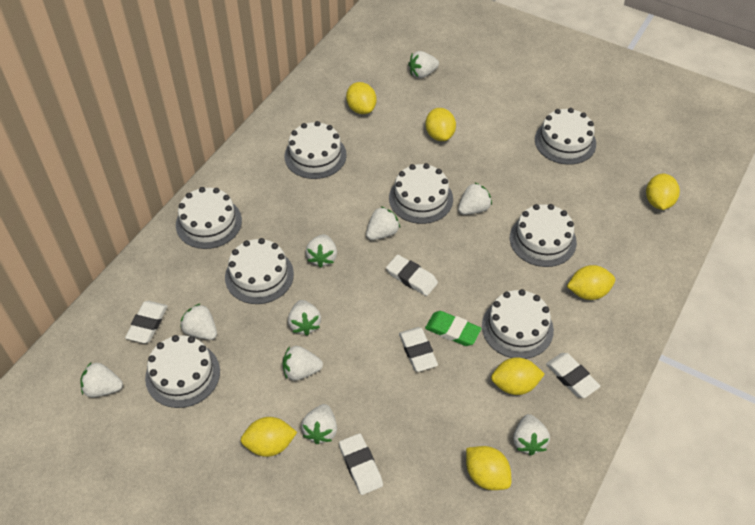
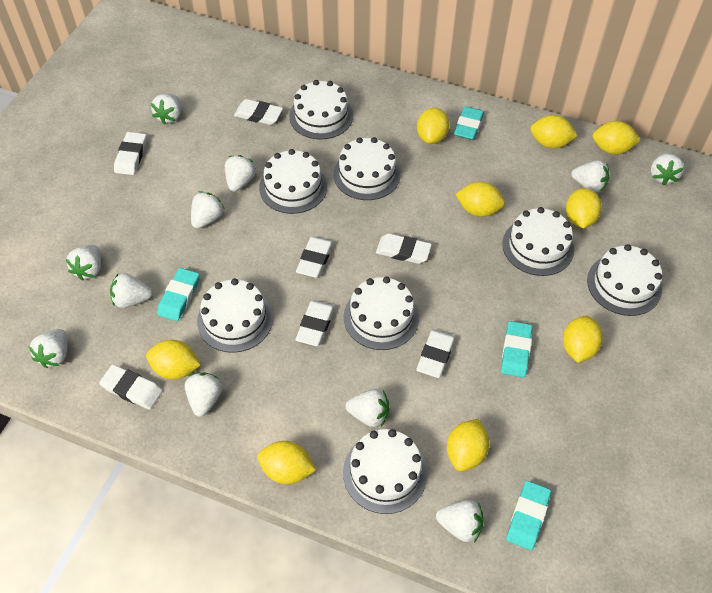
green eraser: 1 -> 0
turquoise eraser: 0 -> 4
white eraser: 5 -> 7
white strawberry: 10 -> 11
yellow lemon: 7 -> 9

